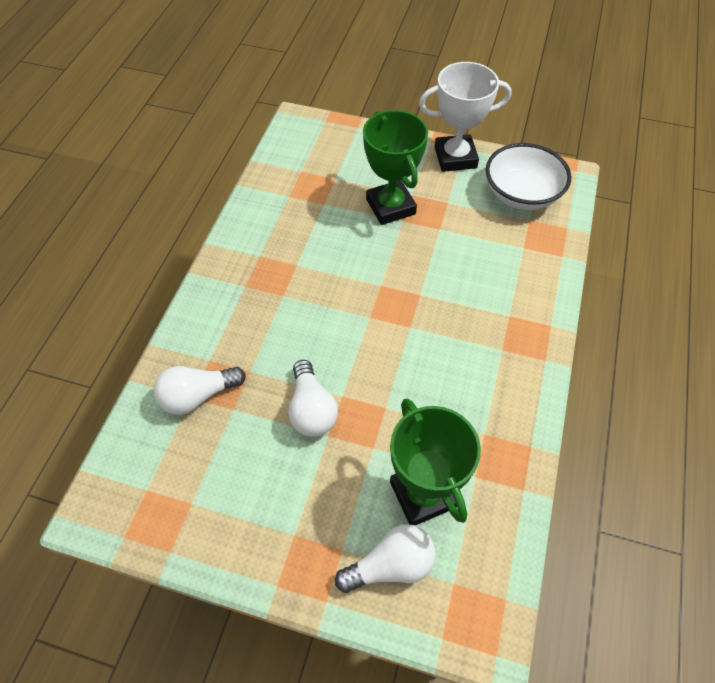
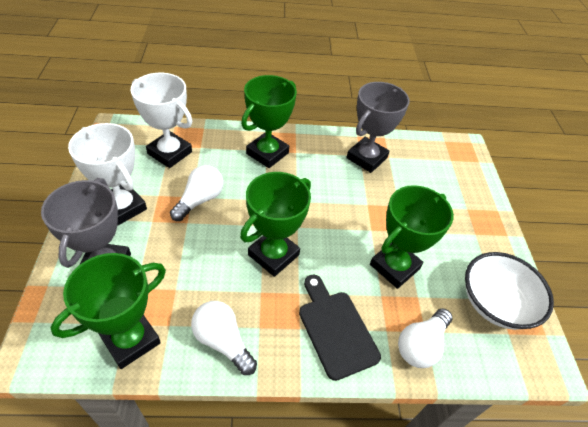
black cutting board: 0 -> 1
green trophy: 2 -> 4
grey trophy: 0 -> 2
white trophy: 1 -> 2

